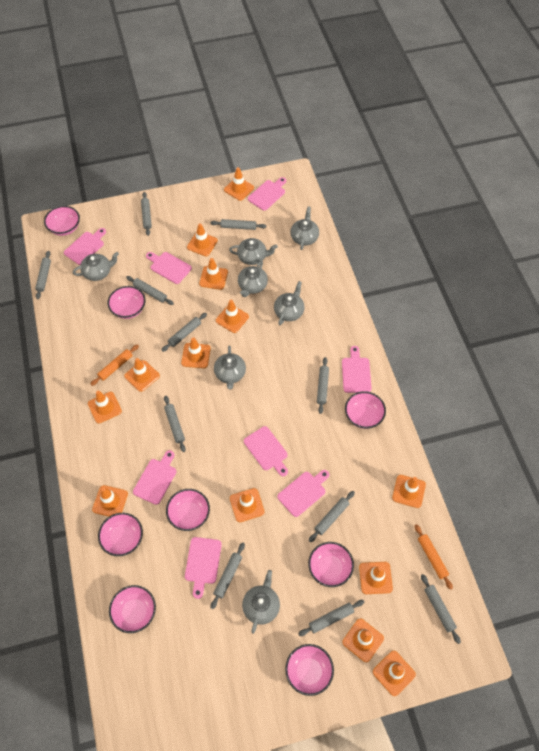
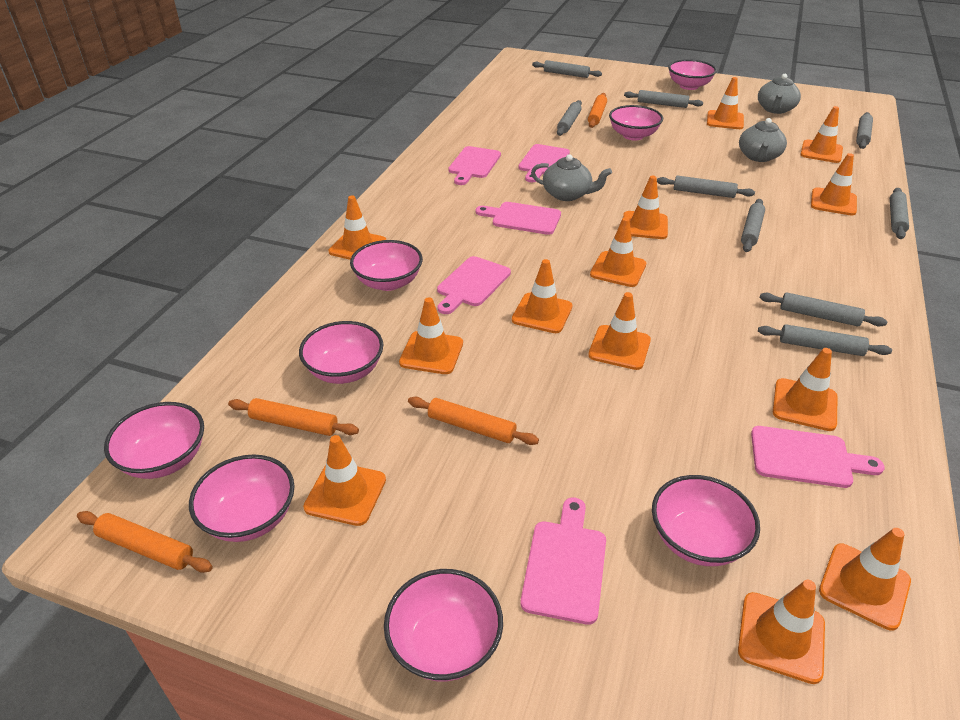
grey rolling pin: 11 -> 9
grey teapot: 7 -> 3
orange rolling pin: 2 -> 4
pink cutting board: 8 -> 6

